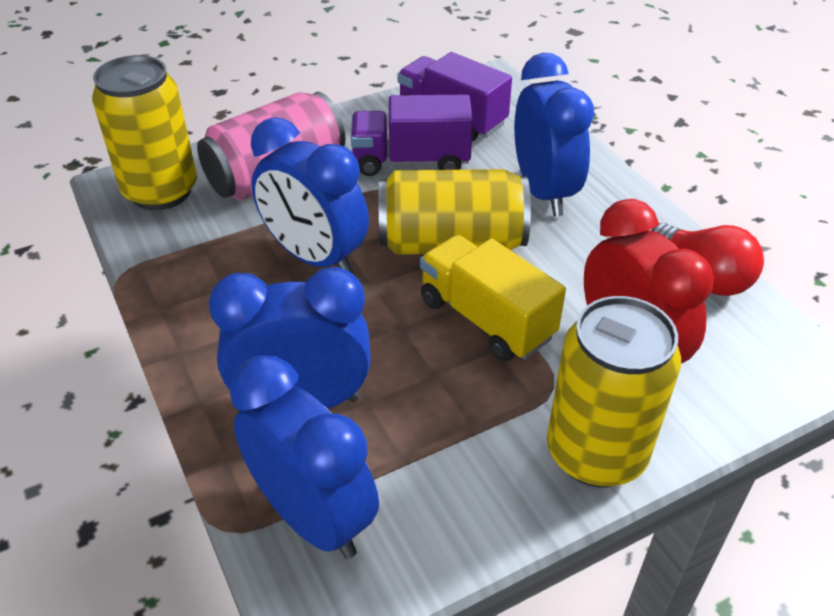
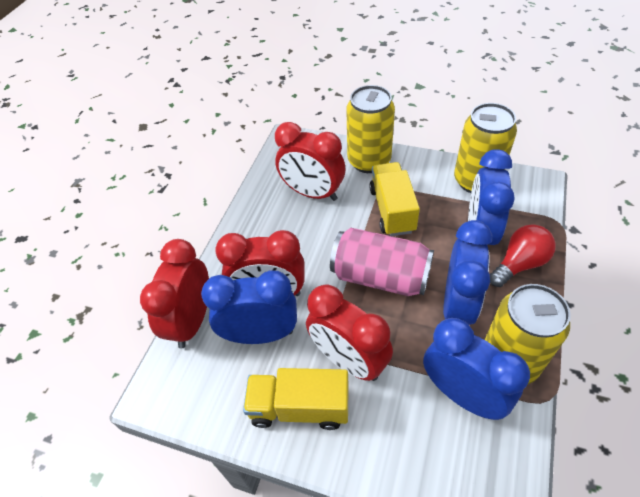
purple truck: 2 -> 0
red clock: 1 -> 4
yellow truck: 1 -> 2

